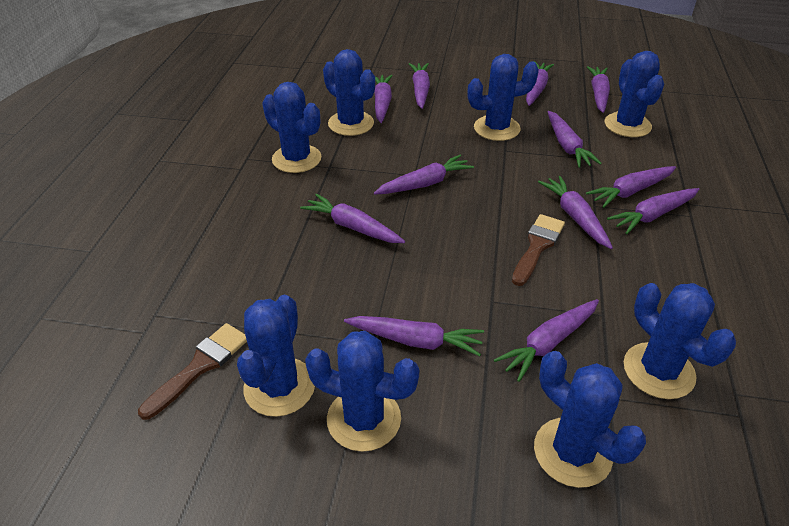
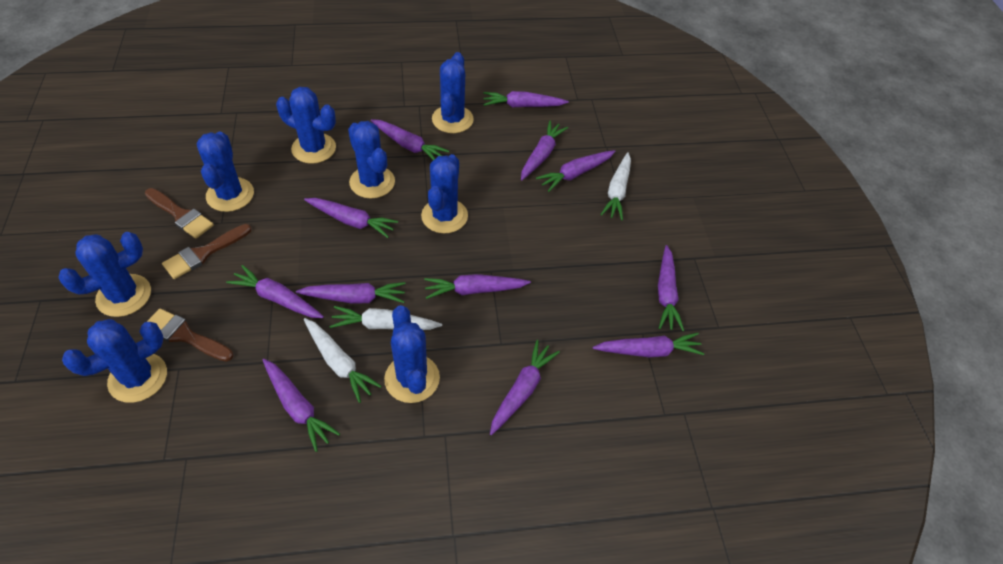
brown brush: 2 -> 3
white carrot: 0 -> 3

